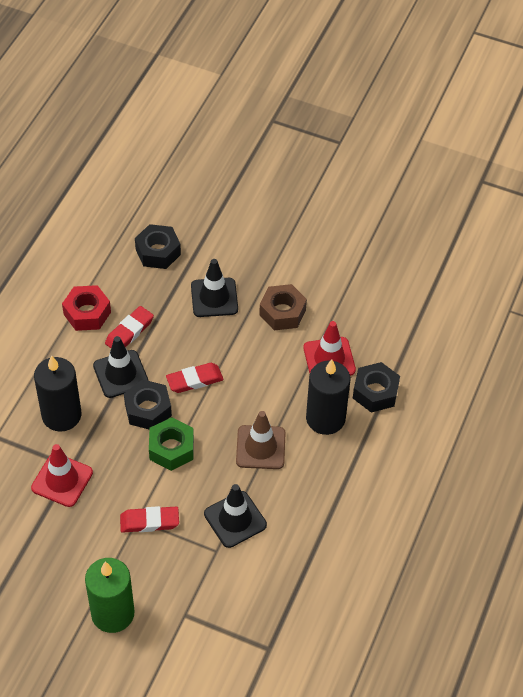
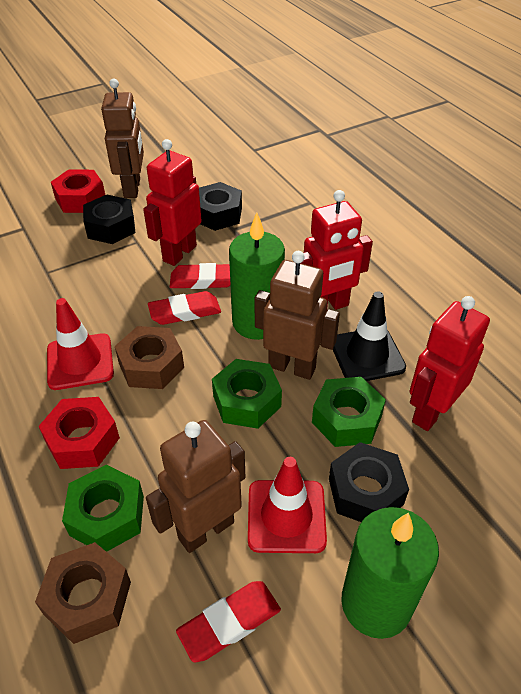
black candle: 2 -> 0
black traffic cone: 3 -> 1
brown nut: 1 -> 2
brown robot: 0 -> 3
brown traffic cone: 1 -> 0
green candle: 1 -> 2
green nut: 1 -> 3
red nut: 1 -> 2
red robot: 0 -> 3

